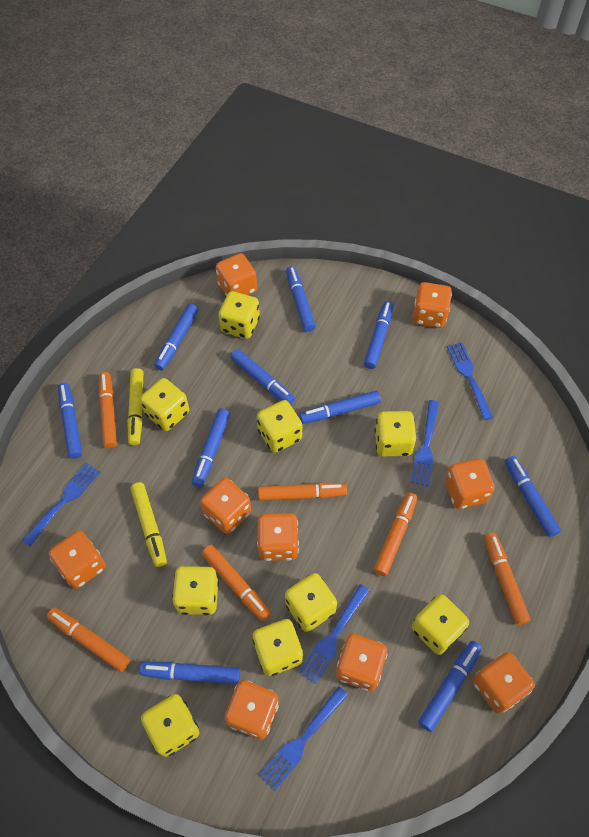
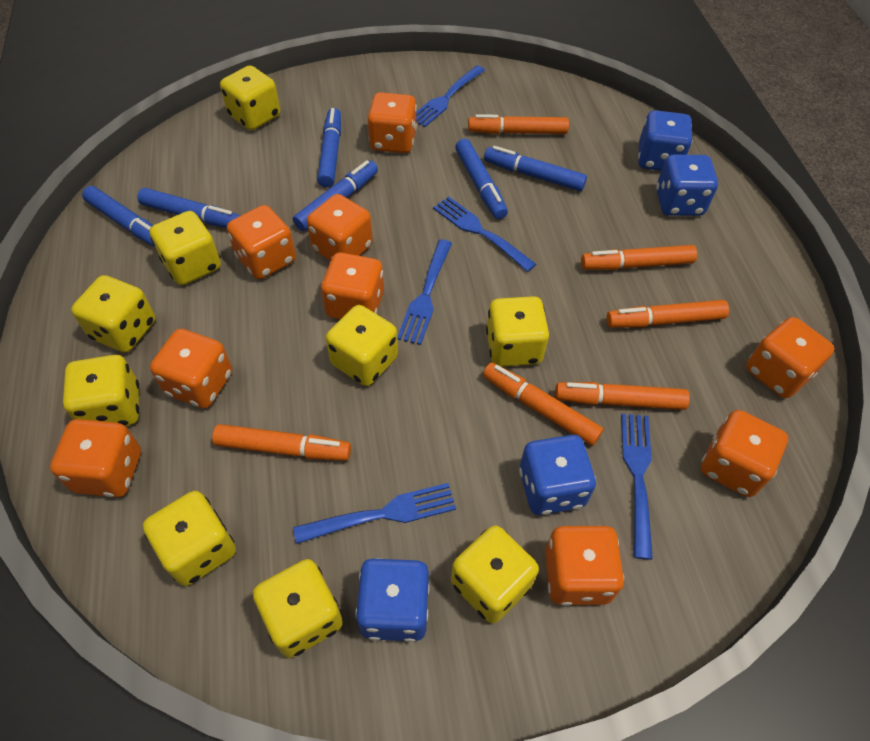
blue dice: 0 -> 4
blue marker: 10 -> 6
yellow marker: 2 -> 0

